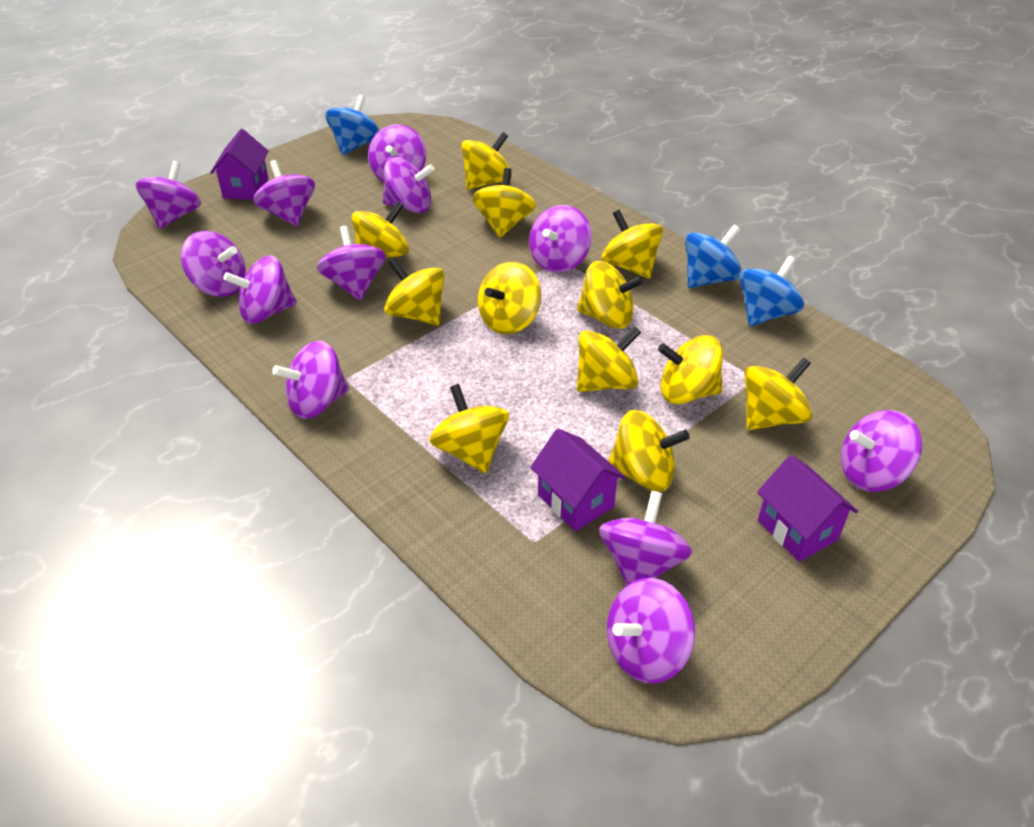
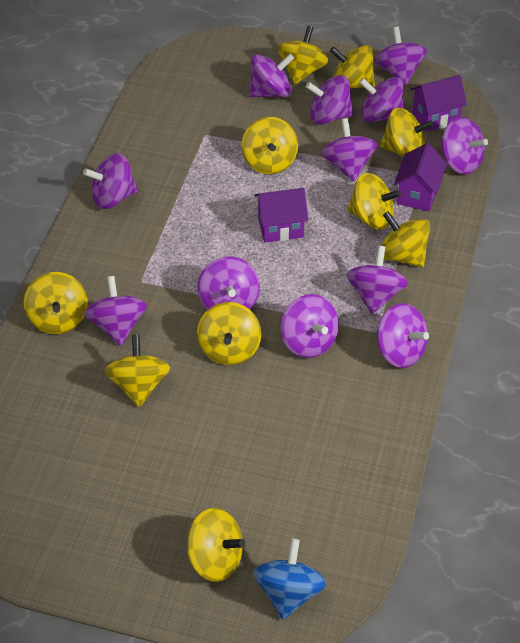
blue spinning top: 3 -> 1
yellow spinning top: 12 -> 10

